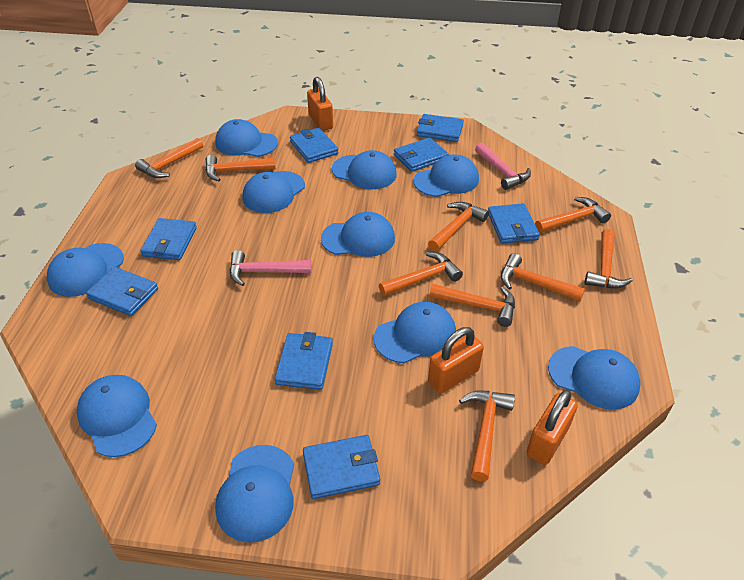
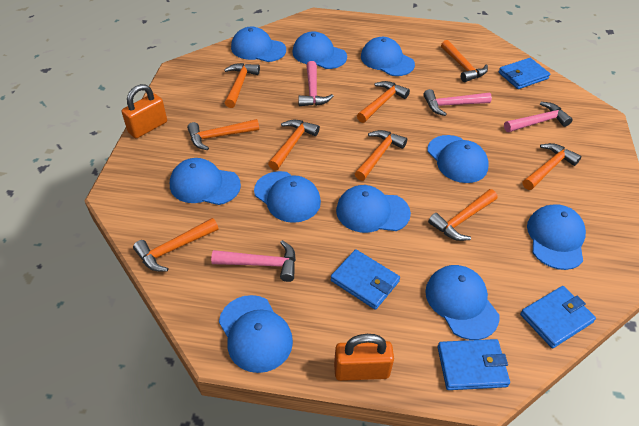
blue wallet: 8 -> 4
orange padlock: 3 -> 2
pink hammer: 2 -> 4

